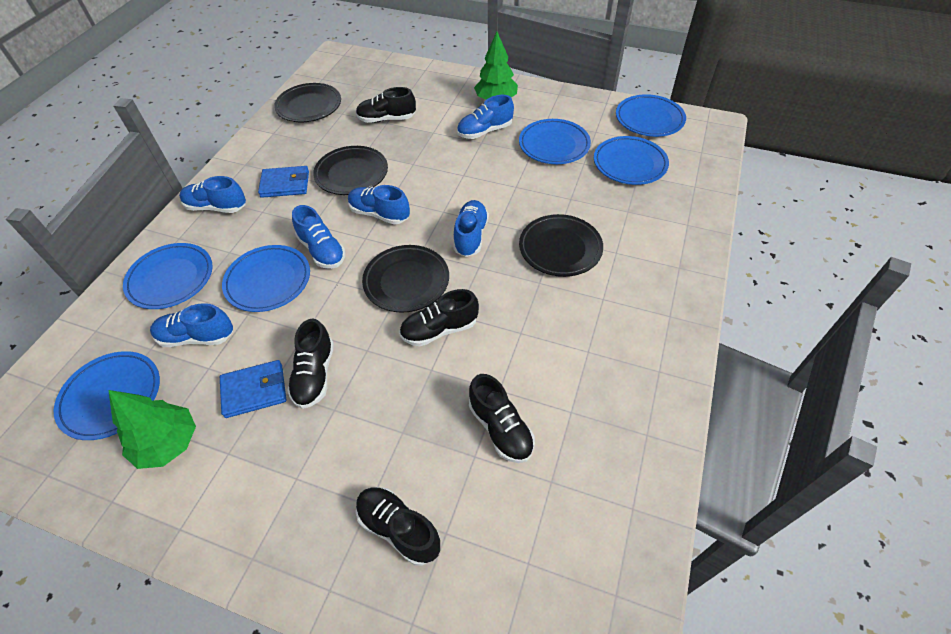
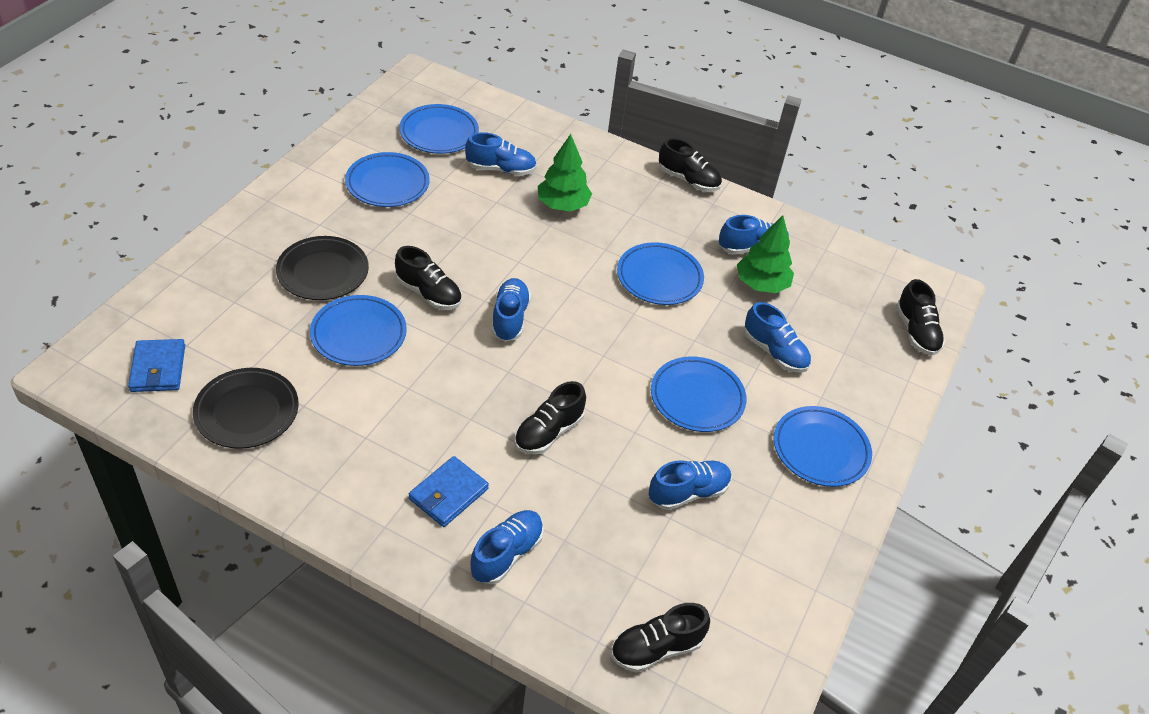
black plate: 4 -> 2

